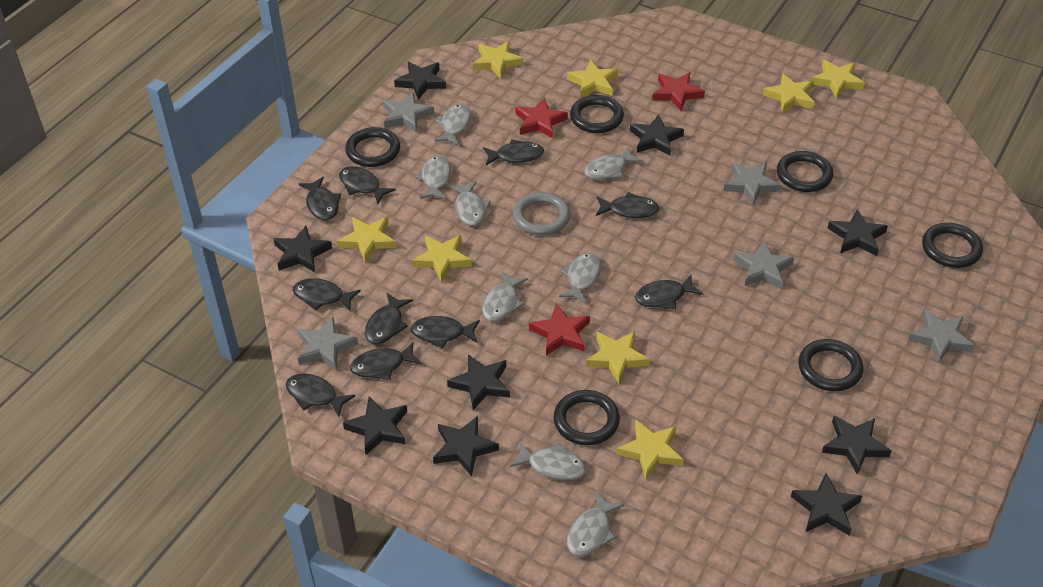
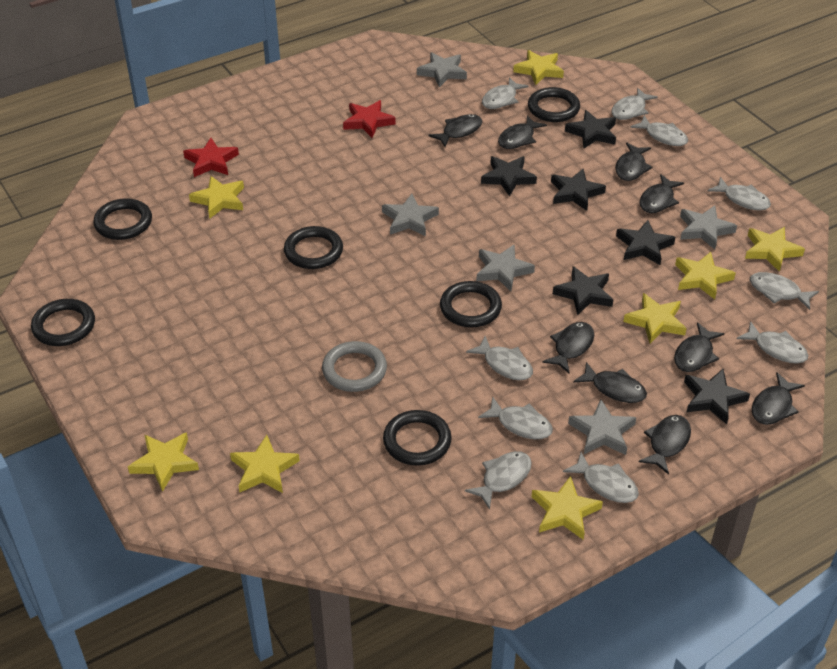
black fish: 10 -> 9
black star: 9 -> 6
grey fish: 8 -> 10
red star: 3 -> 2

